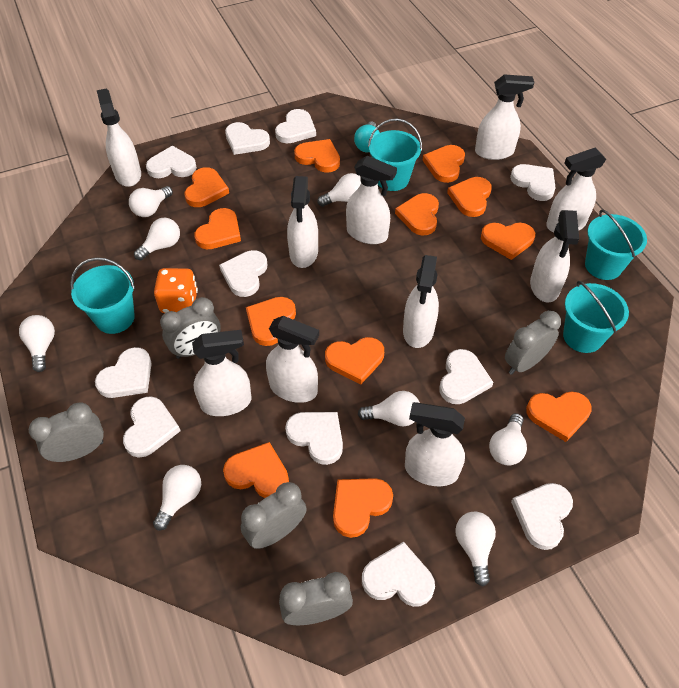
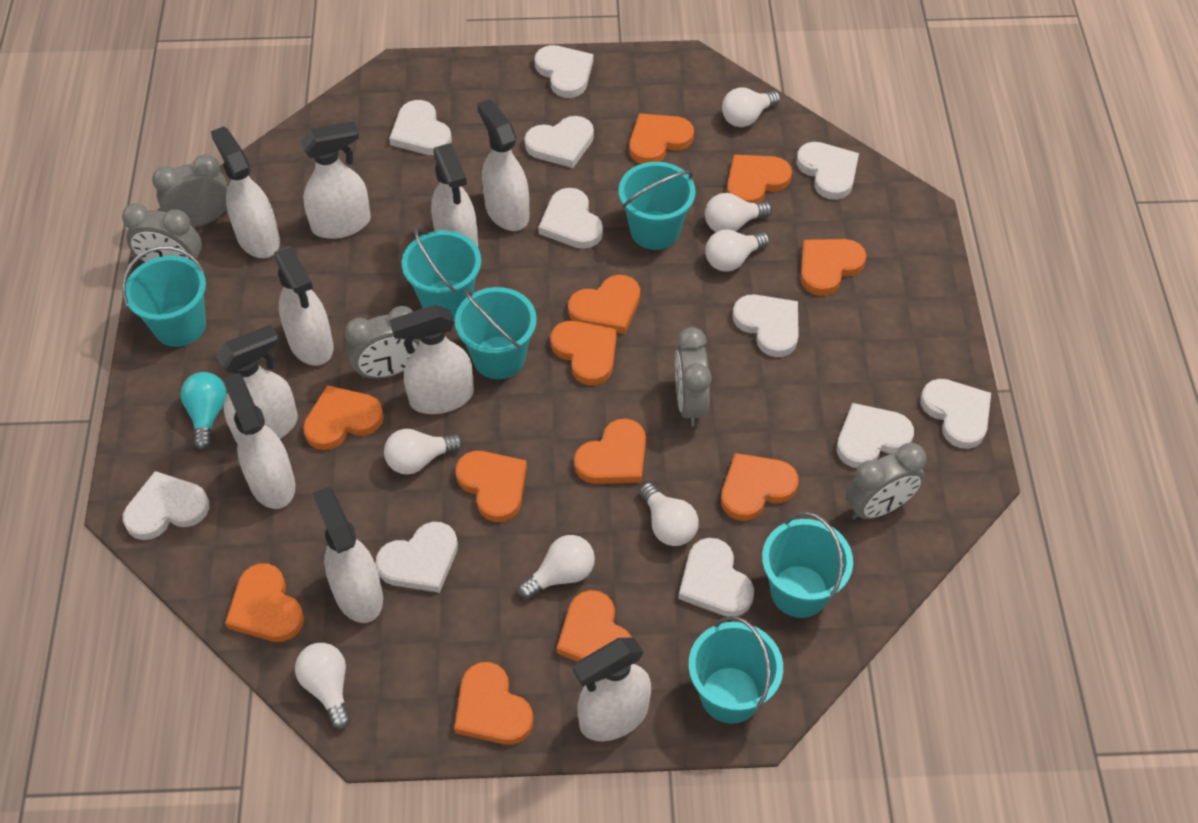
orange dice: 1 -> 0
turquoise bucket: 4 -> 6
white light bulb: 8 -> 7

